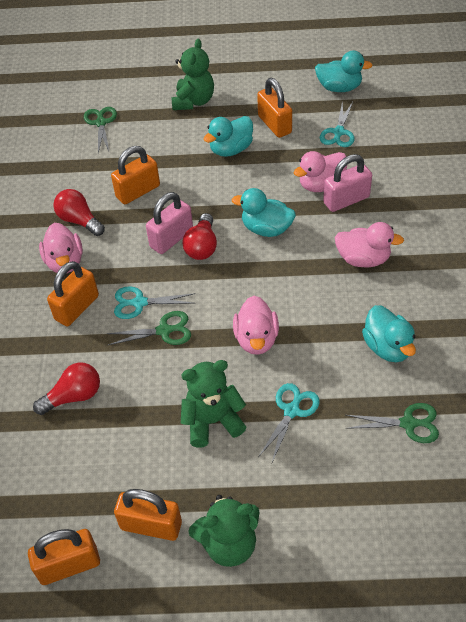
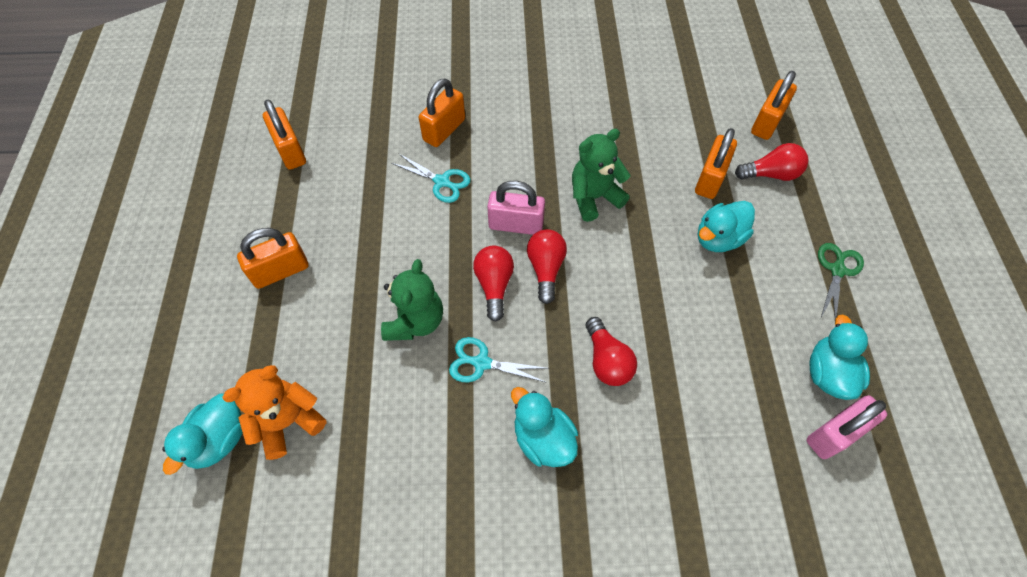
green scissors: 3 -> 1
green teddy bear: 3 -> 2
orange teddy bear: 0 -> 1
pink duck: 4 -> 0
red light bulb: 3 -> 4
turquoise scissors: 3 -> 2

